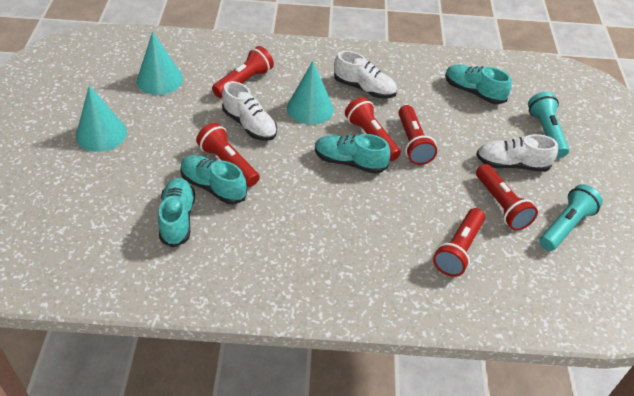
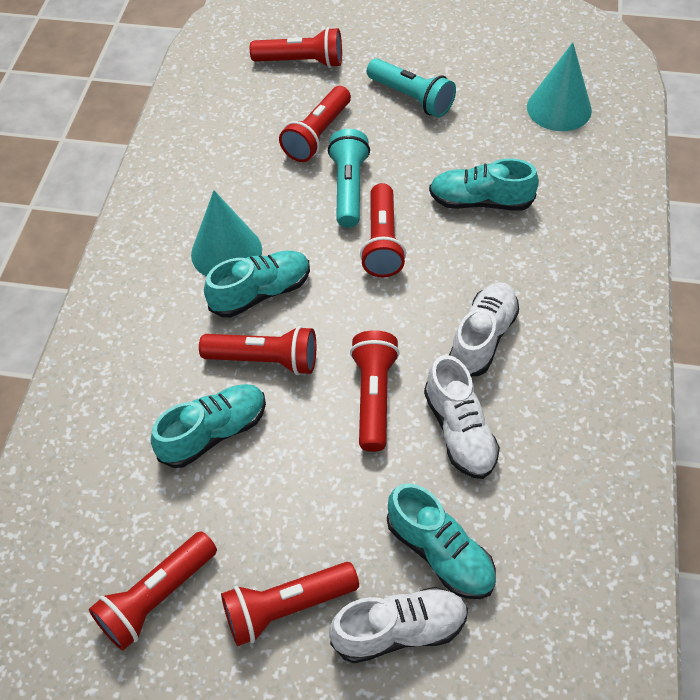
red flashlight: 6 -> 7
turquoise cone: 3 -> 2

